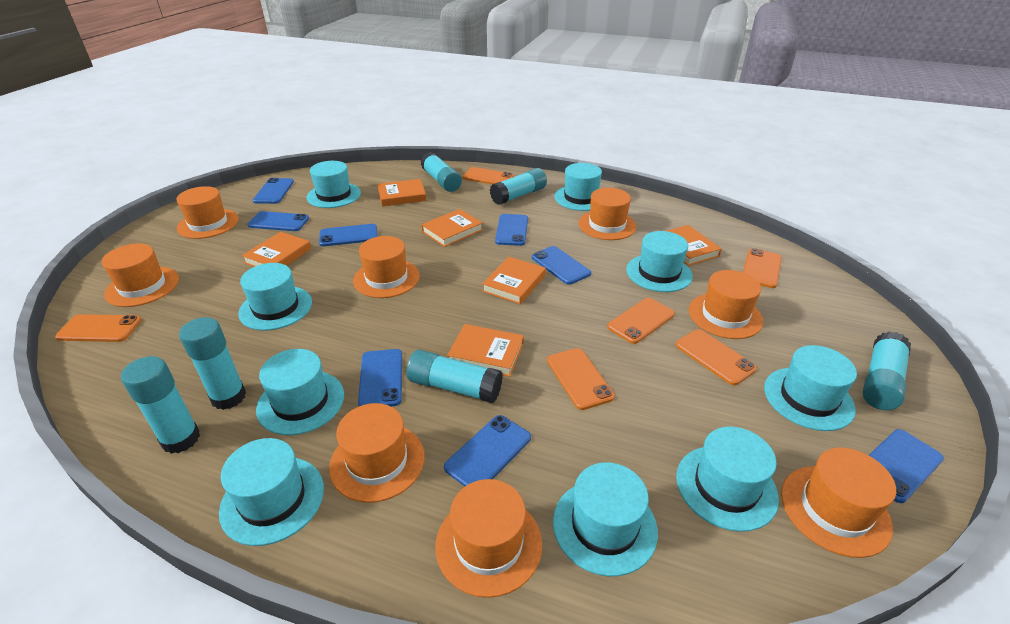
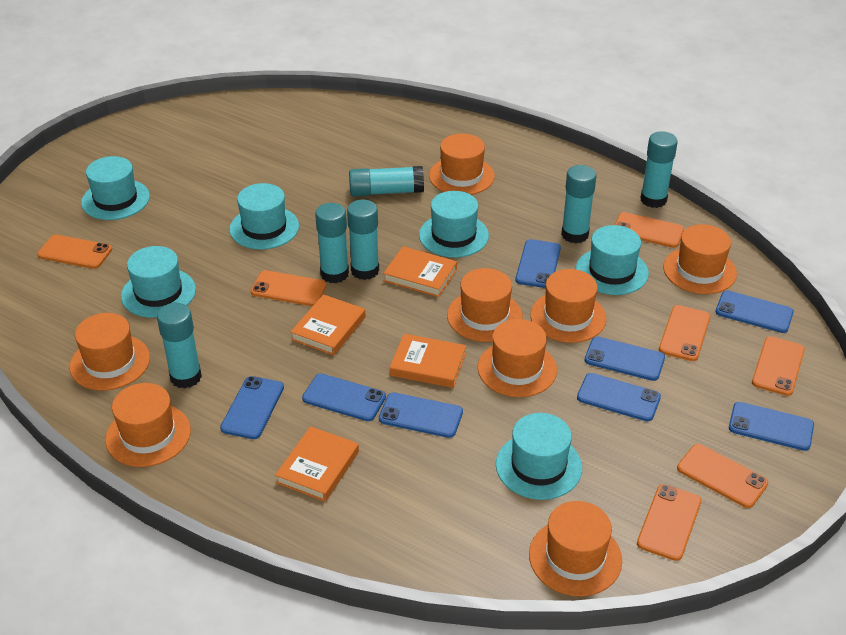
orange book: 6 -> 4
orange phone: 6 -> 7
turquoise hat: 9 -> 6

